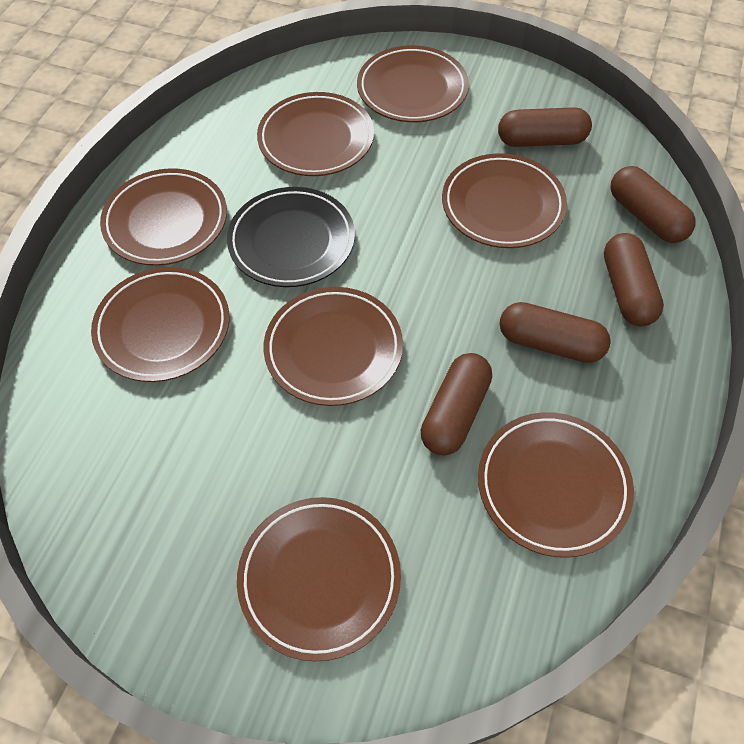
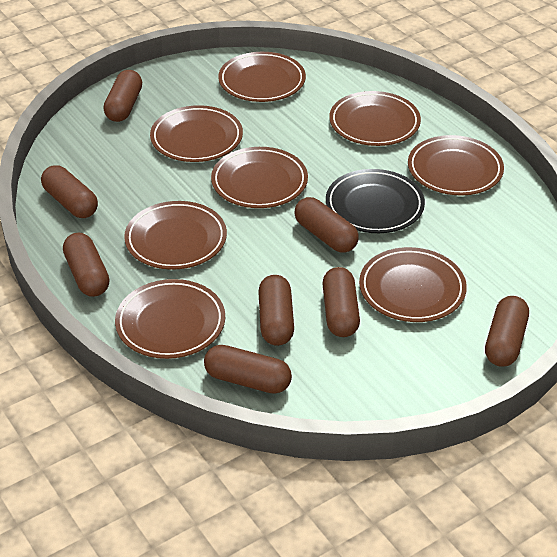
brown capsule: 5 -> 8

